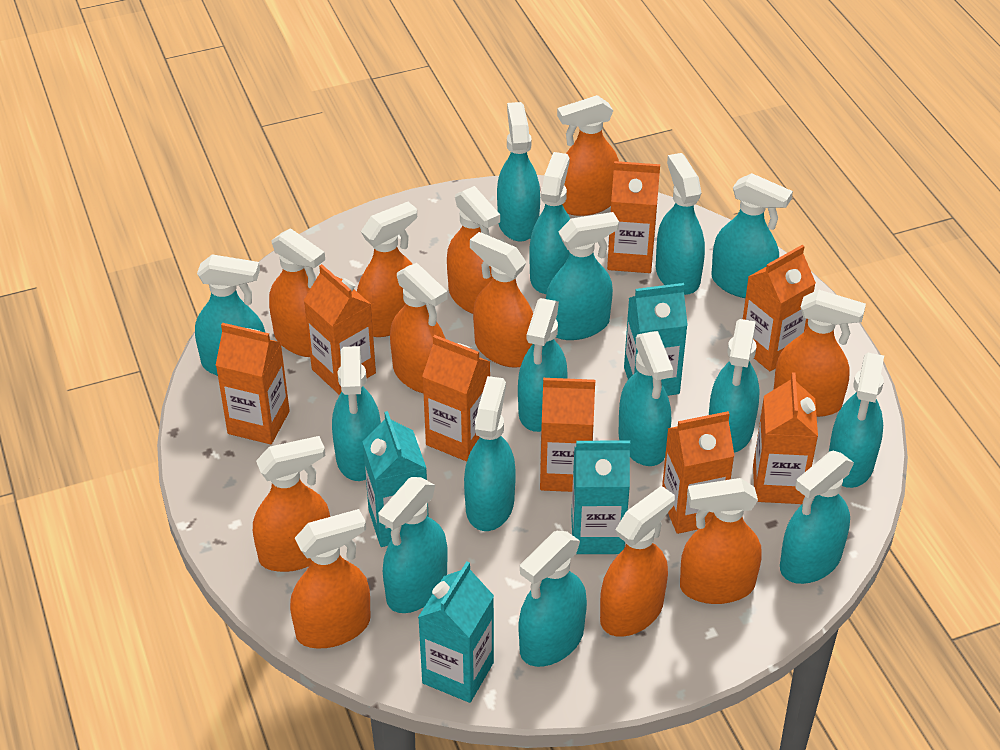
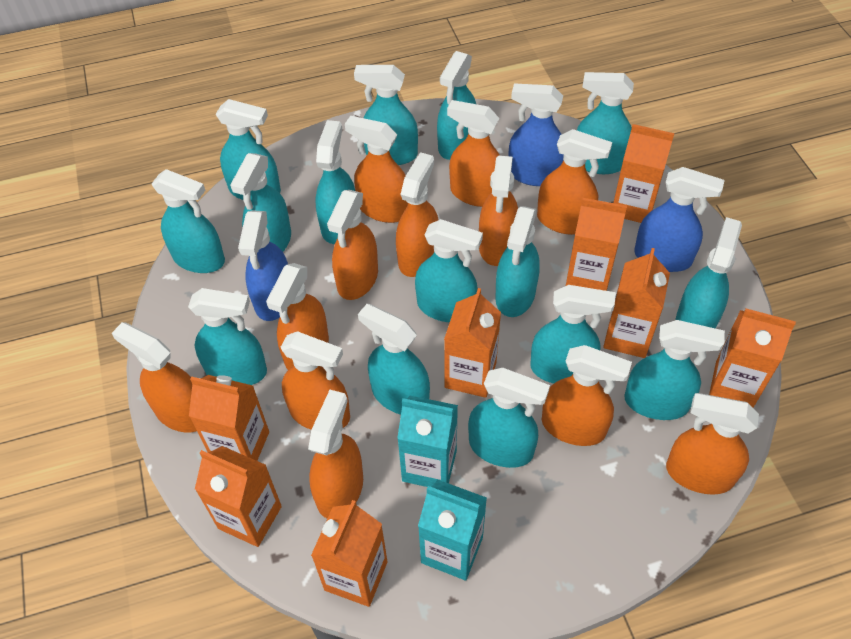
blue spray bottle: 0 -> 3
orange spray bottle: 11 -> 12
turquoise carton: 4 -> 2

